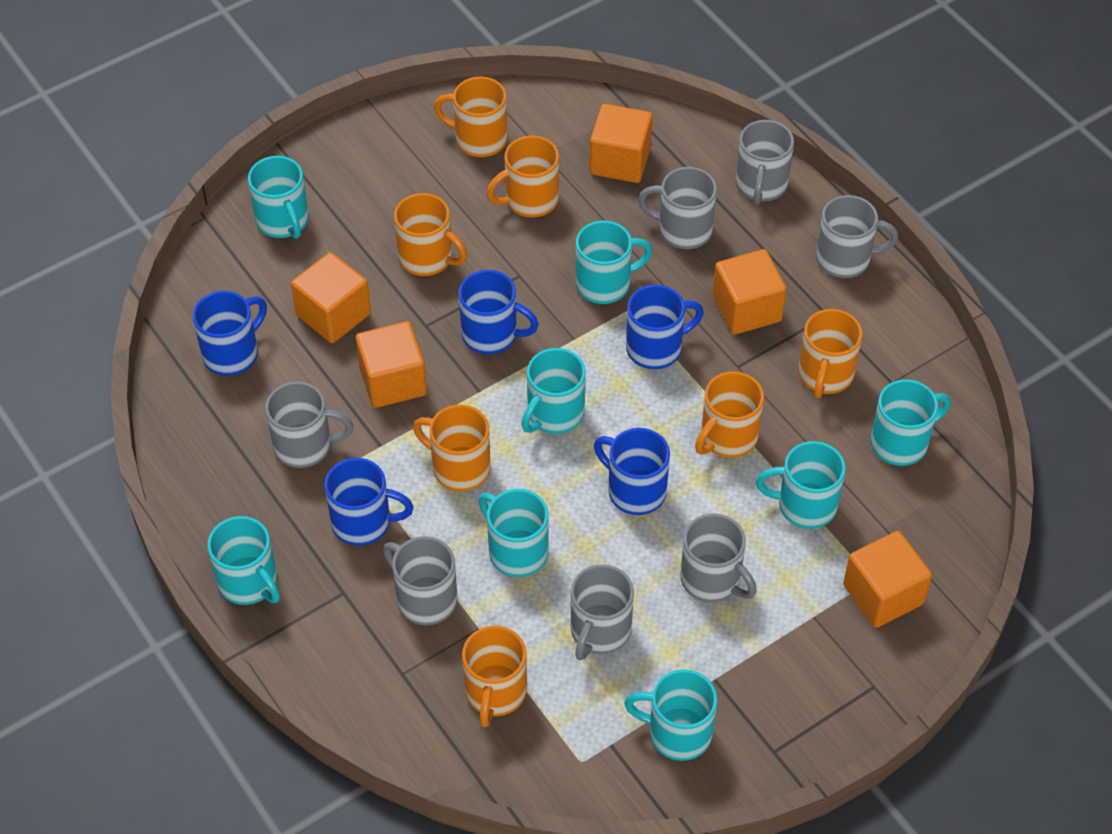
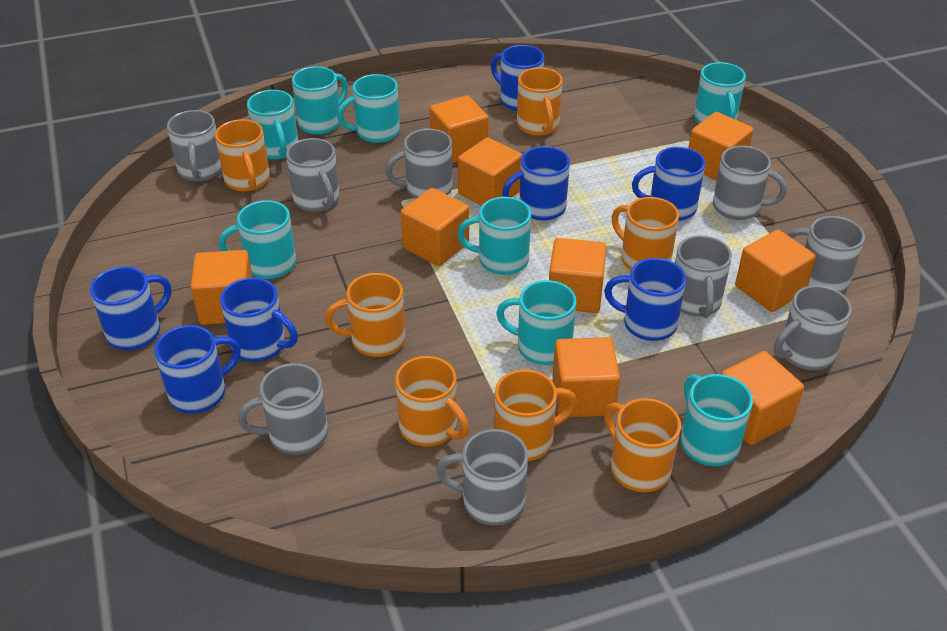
blue mug: 5 -> 7
grey mug: 7 -> 9
orange cube: 5 -> 9

